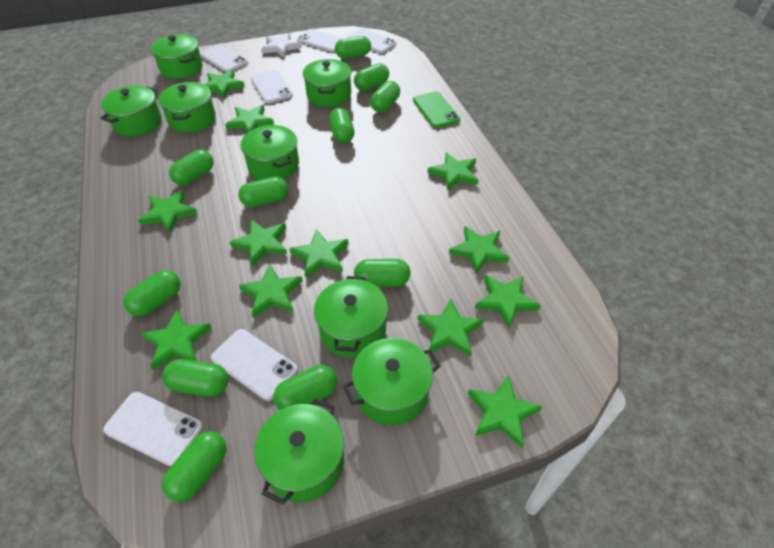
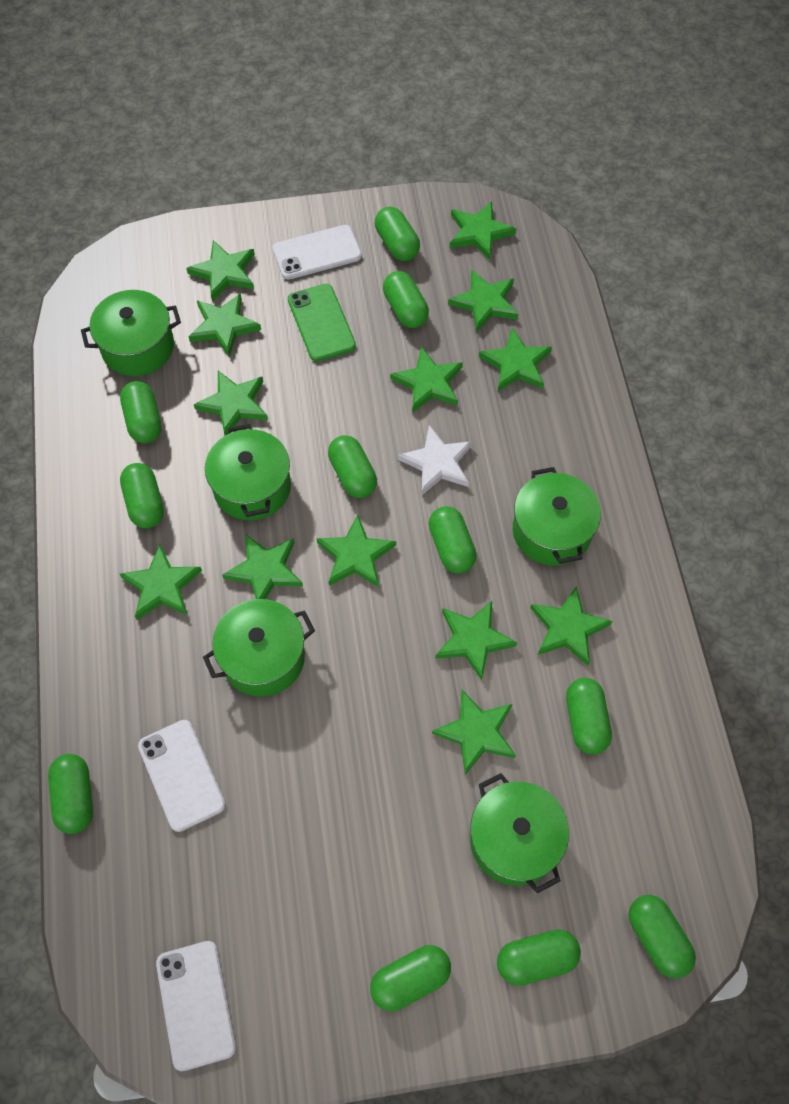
green pot: 8 -> 5
green star: 12 -> 13
white phone: 6 -> 3

